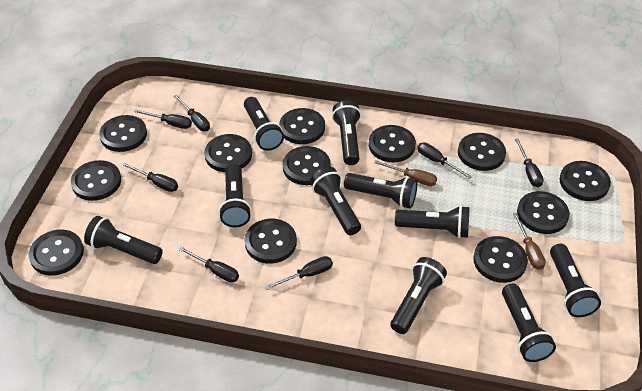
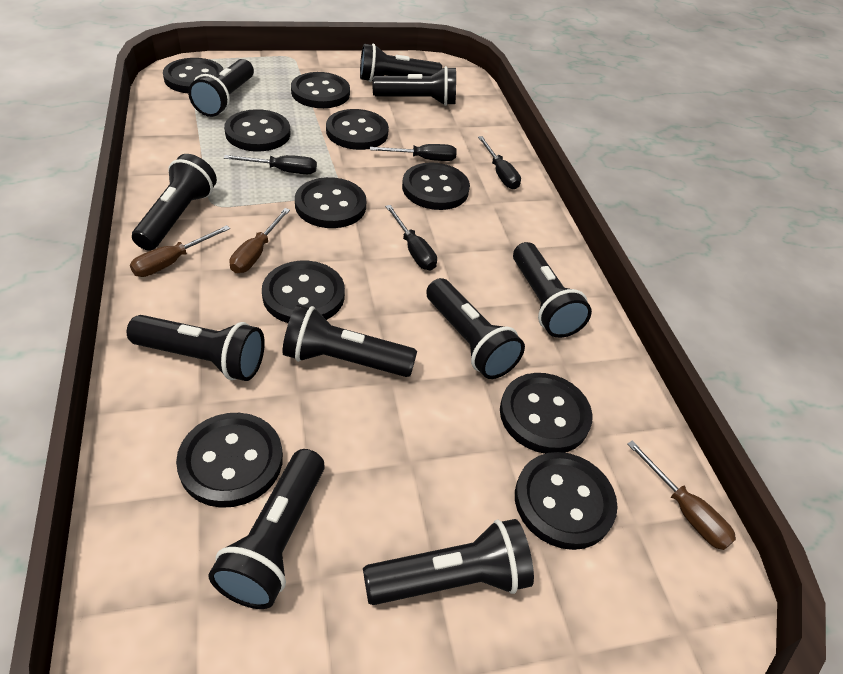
black button: 12 -> 10
black screwdriver: 7 -> 4
brown screwdriver: 2 -> 3

